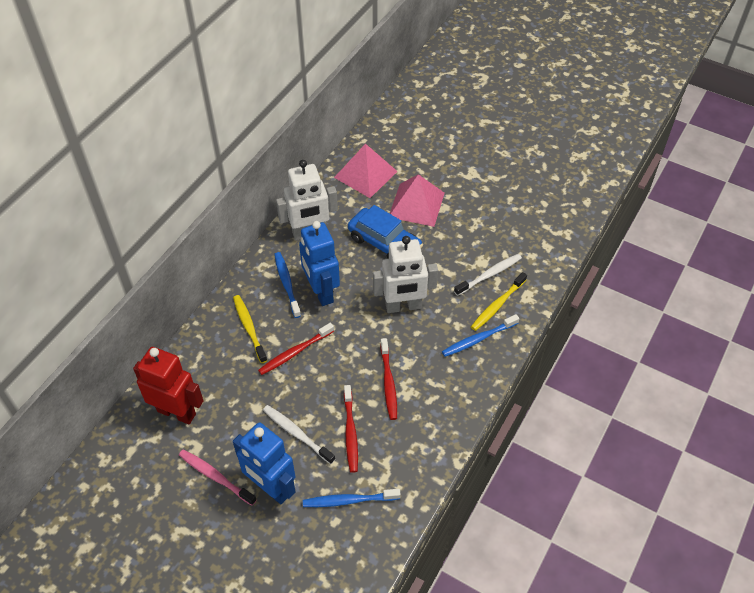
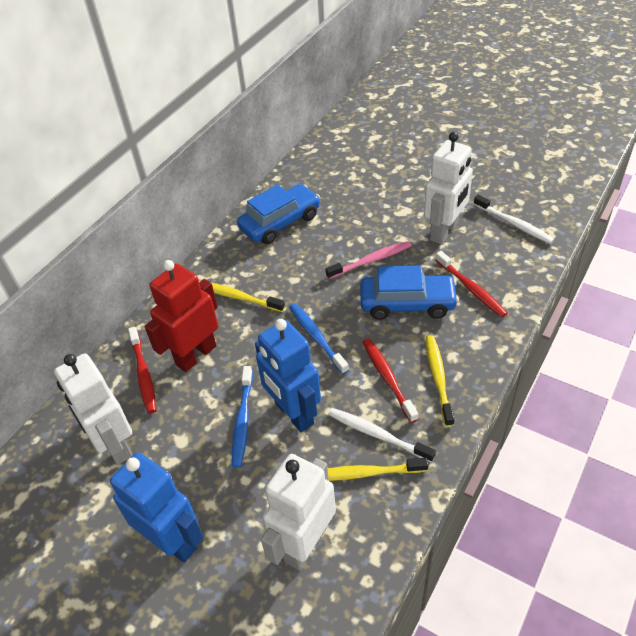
blue car: 1 -> 2
blue toothbrush: 3 -> 2
pink pyramid: 2 -> 0
white robot: 2 -> 3
yellow toothbrush: 2 -> 3

